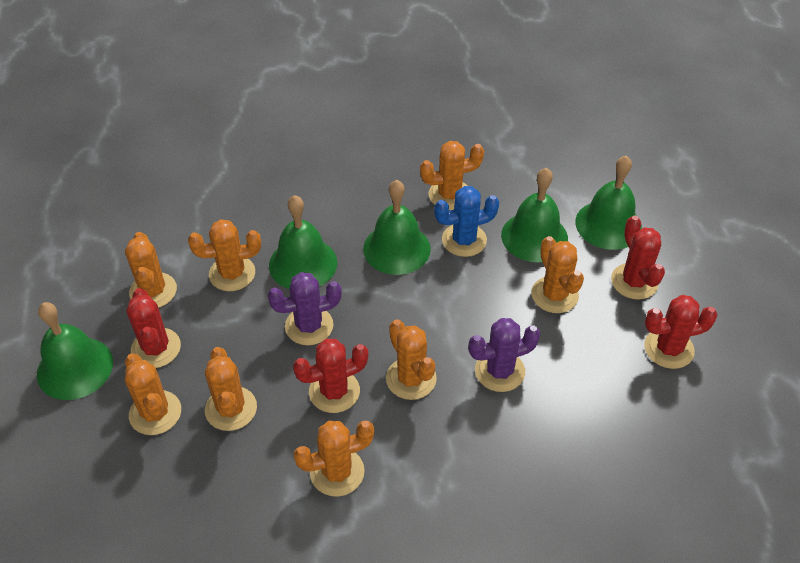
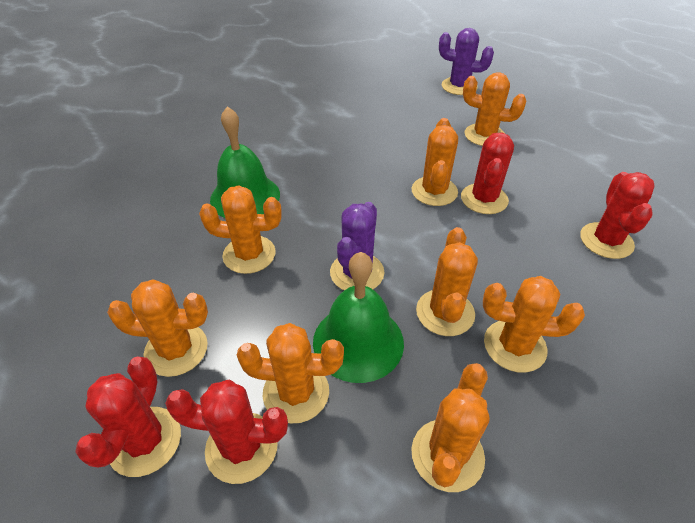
blue cactus: 1 -> 0
green bell: 5 -> 2

